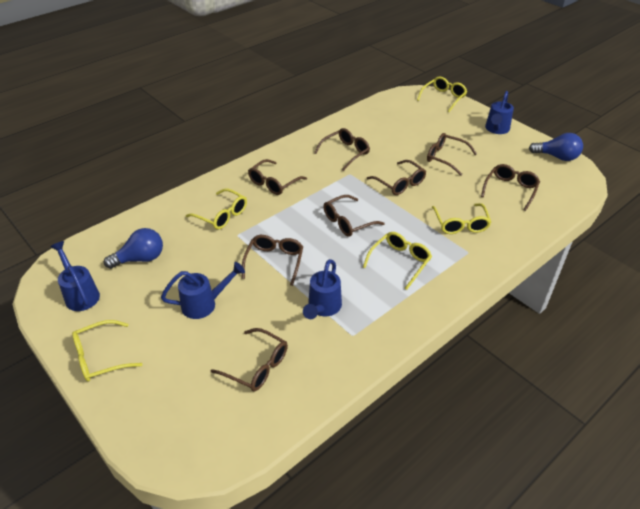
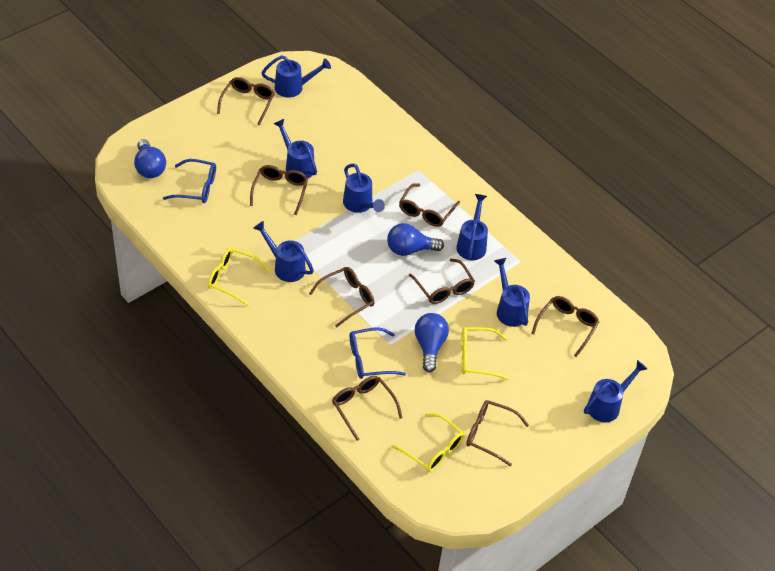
blue glasses: 0 -> 2
blue light bulb: 2 -> 3
blue watering can: 4 -> 7
yellow glasses: 5 -> 3

